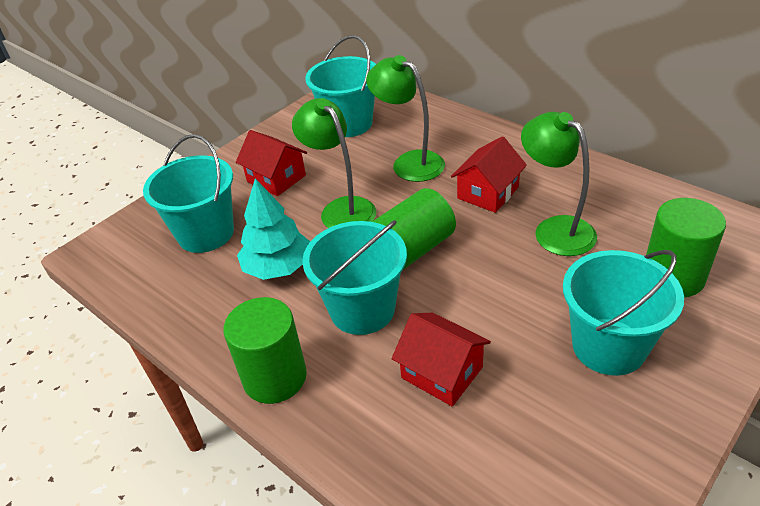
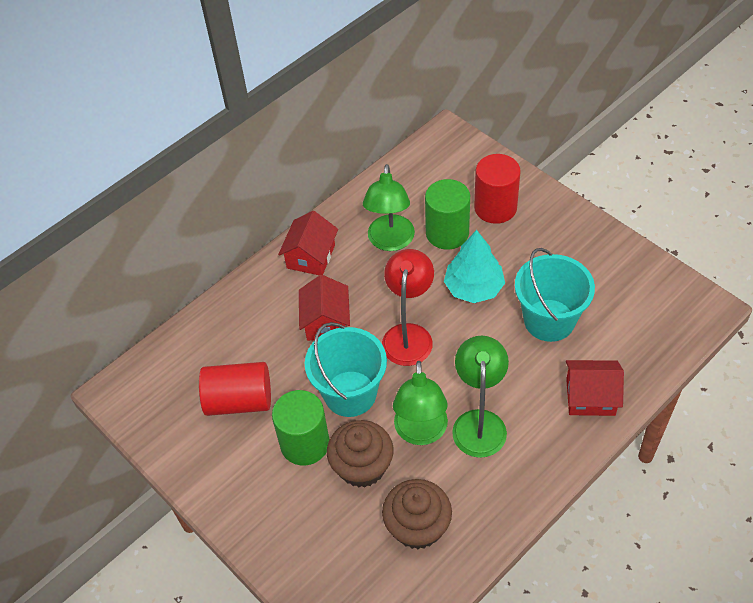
brown cupcake: 0 -> 2
green cylinder: 3 -> 2
red cylinder: 0 -> 2
red lamp: 0 -> 1
turquoise bucket: 4 -> 2

